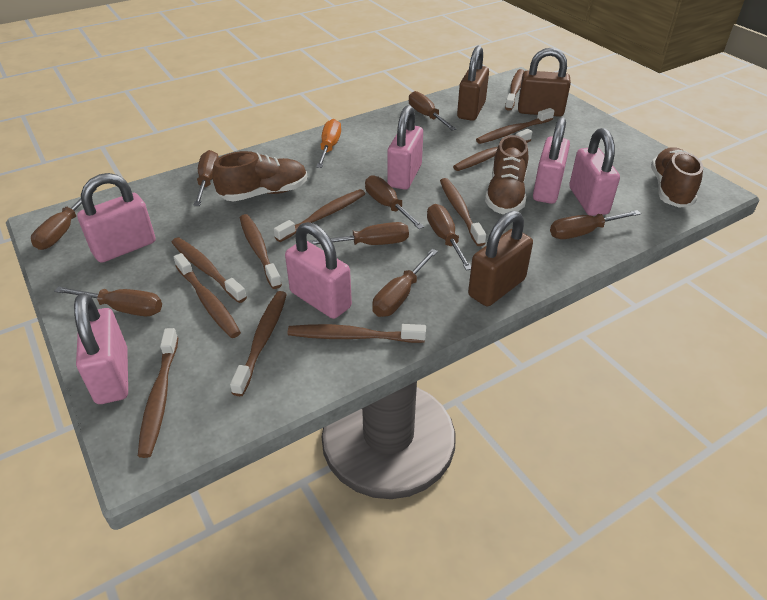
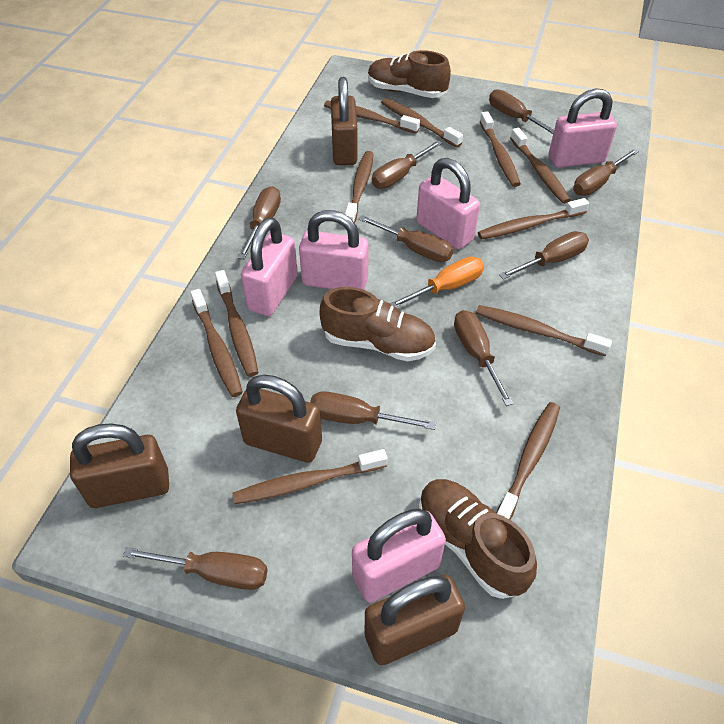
brown padlock: 3 -> 4
pink padlock: 6 -> 5

